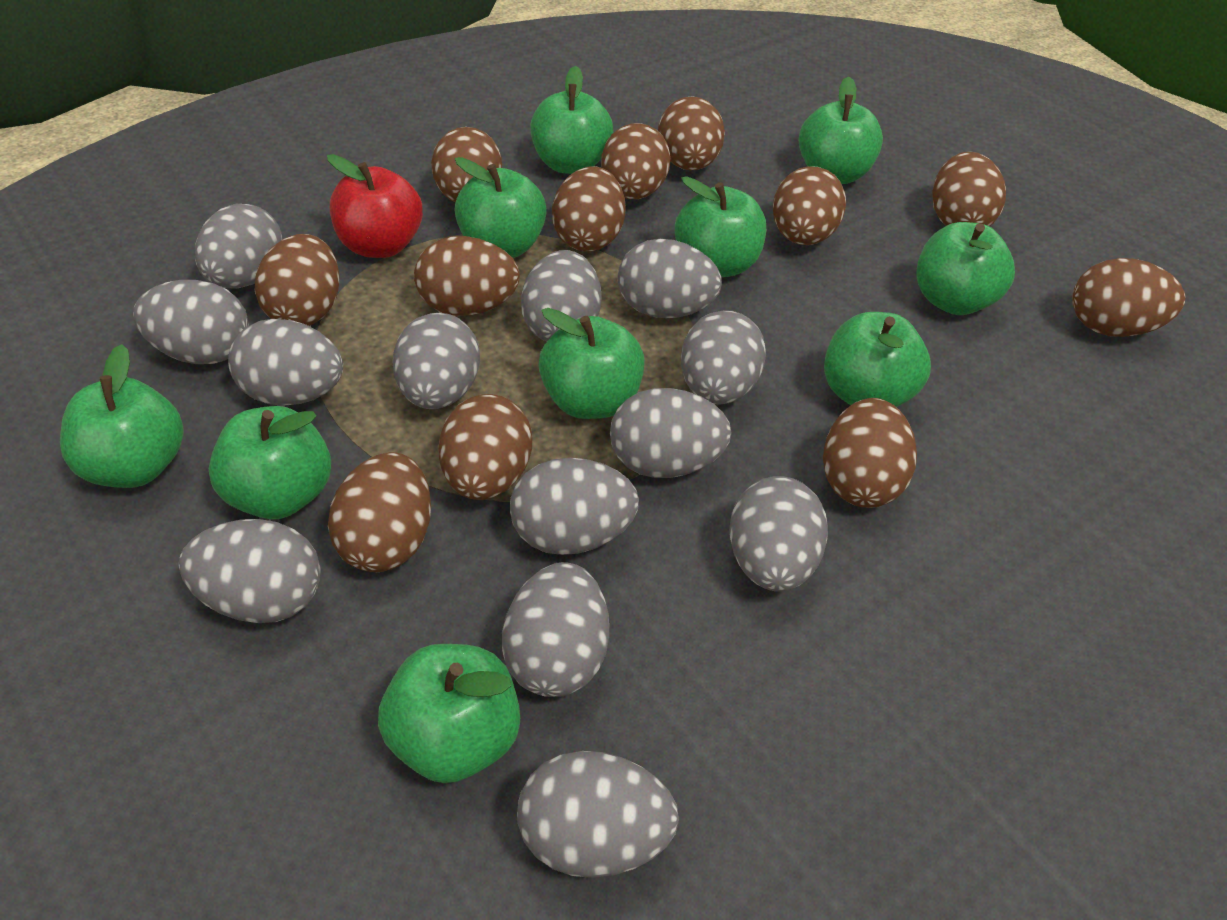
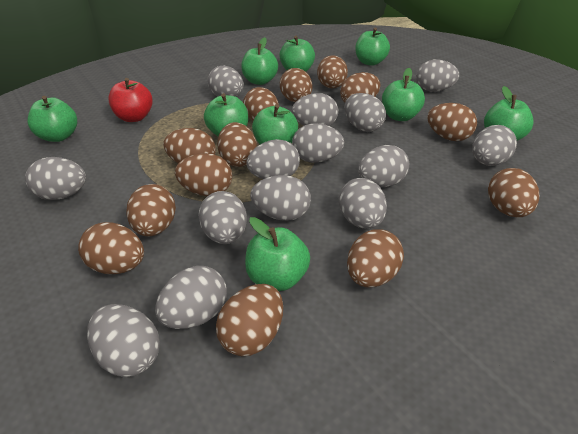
brown egg: 12 -> 13
green apple: 10 -> 9
grey egg: 13 -> 14

